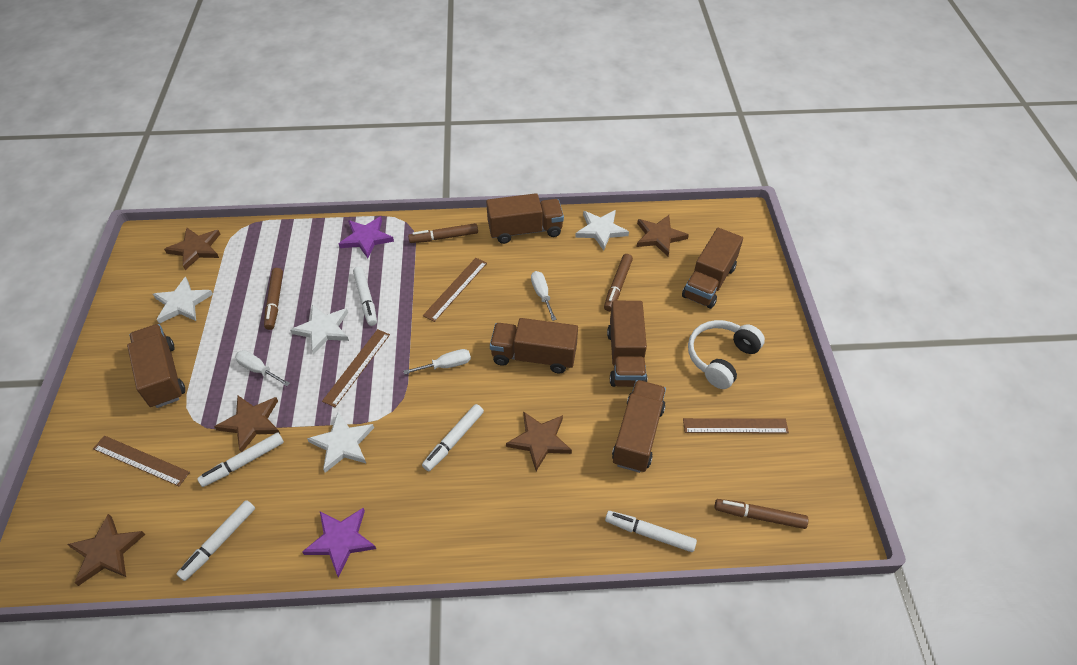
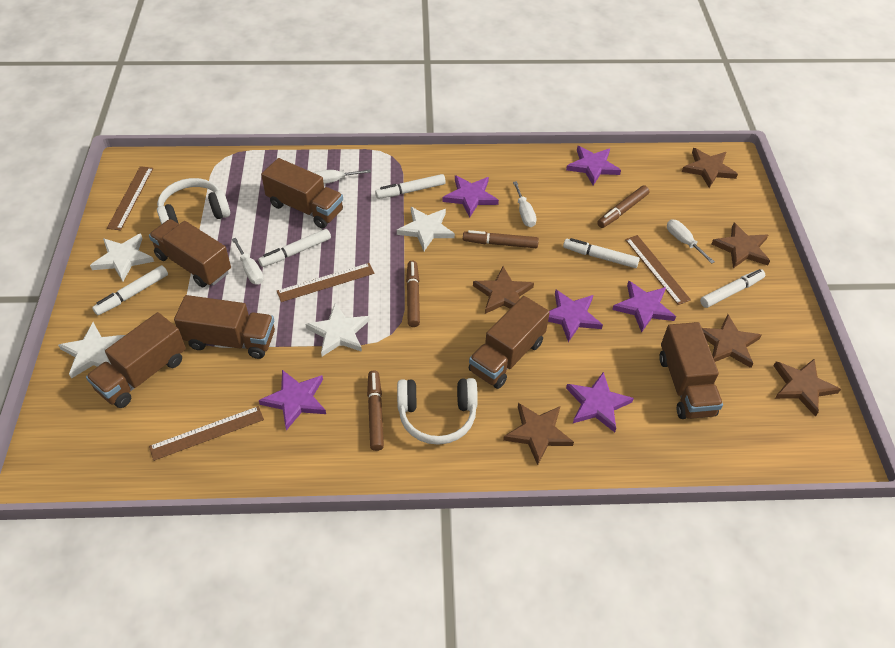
brown star: 5 -> 6
purple star: 2 -> 6
white headphones: 1 -> 2
white screwdriver: 3 -> 4

